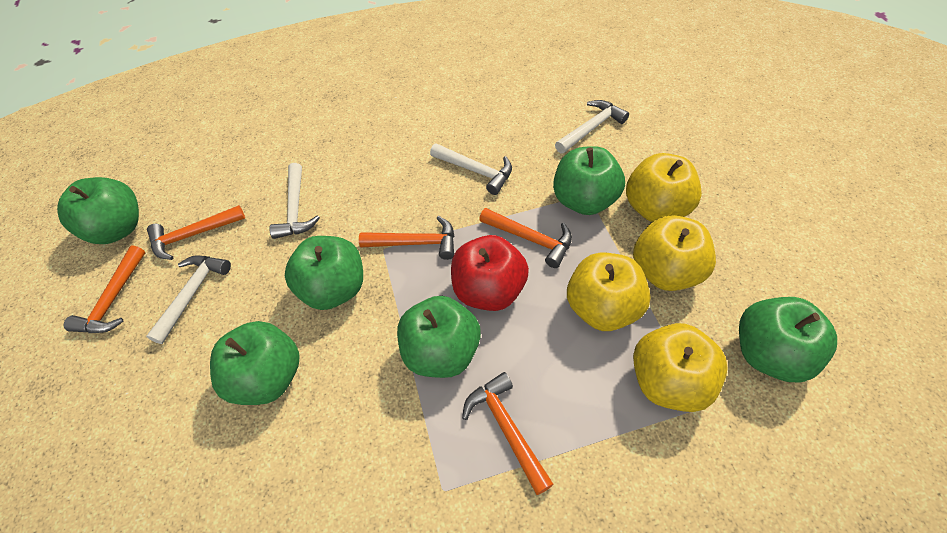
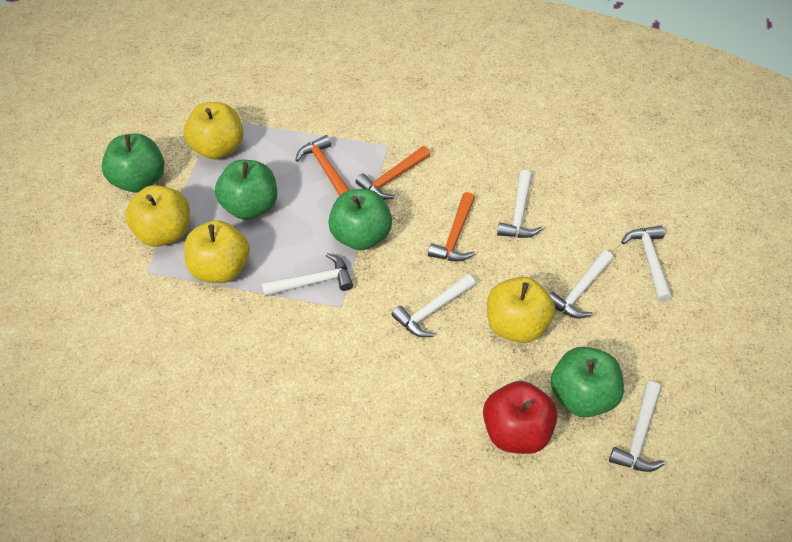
green apple: 6 -> 4
orange hammer: 5 -> 3
white hammer: 4 -> 6

